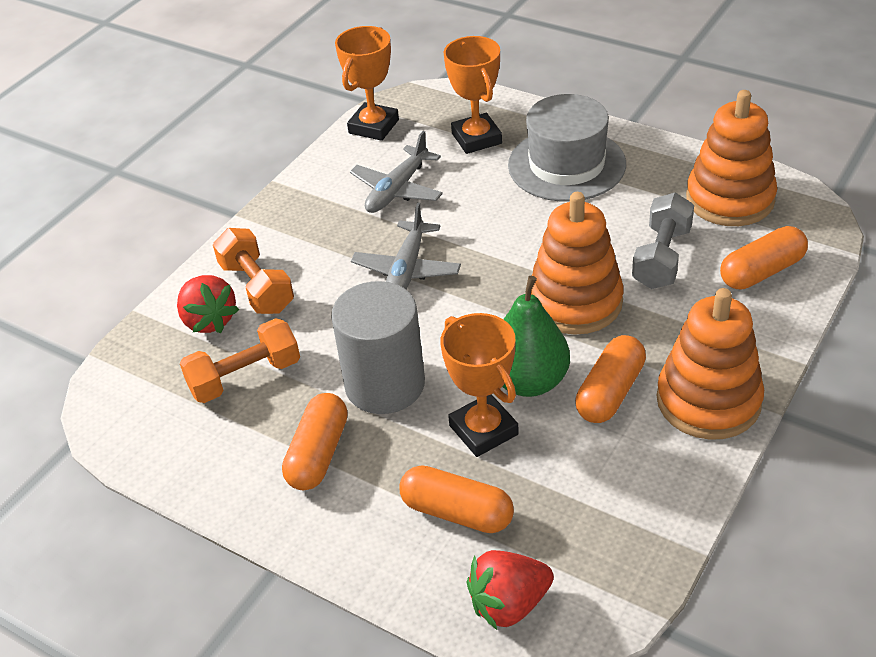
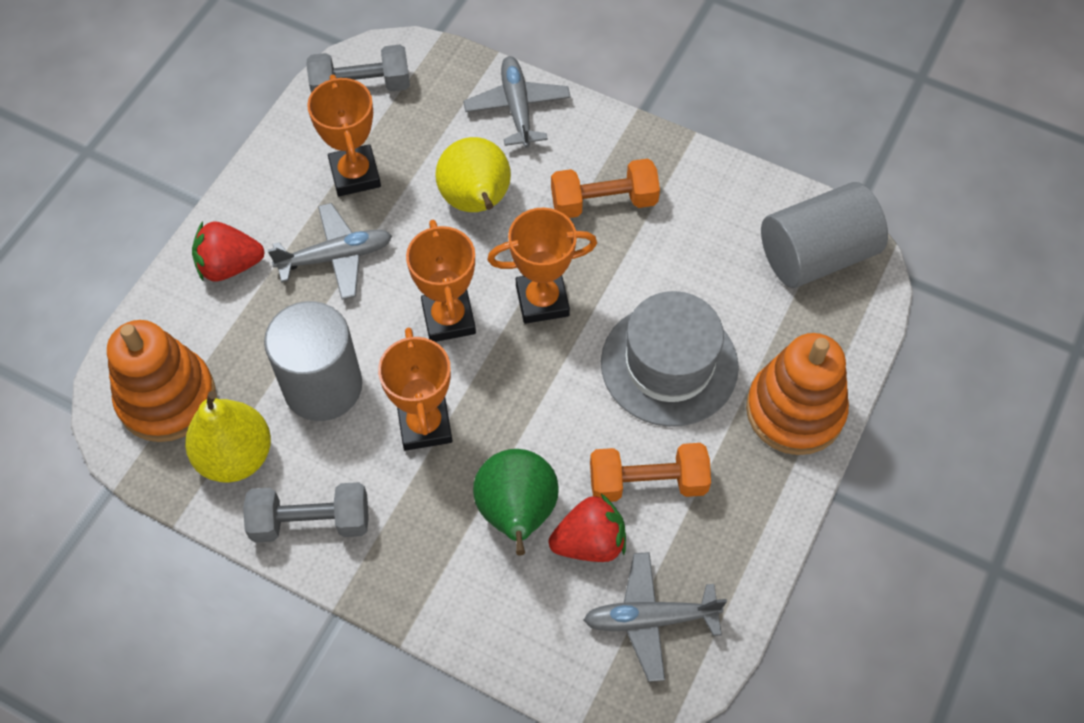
grey cylinder: 1 -> 2
grey dumbbell: 1 -> 2
grey plane: 2 -> 3
orange capsule: 4 -> 0
orange stacking toy: 3 -> 2
orange trophy: 3 -> 4
yellow pear: 0 -> 2

